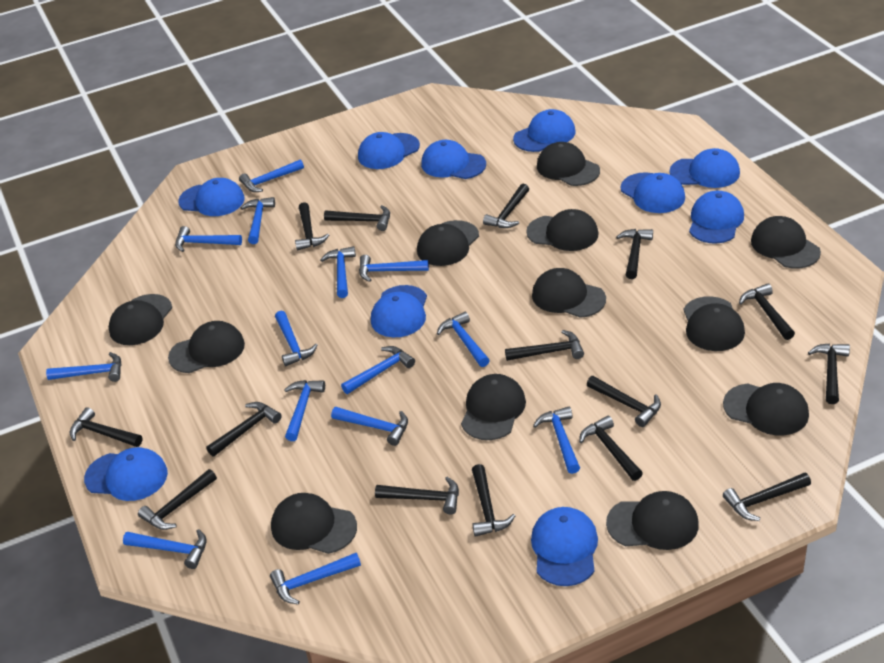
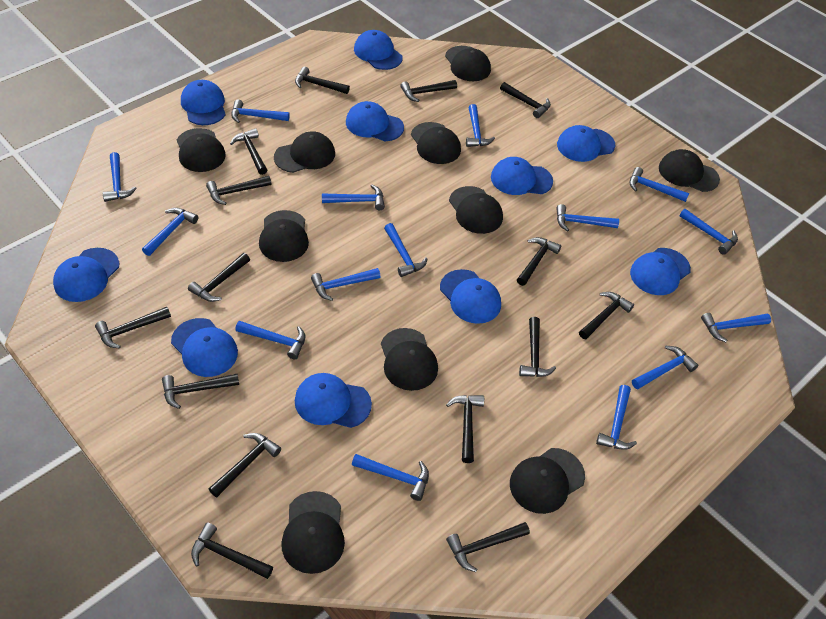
black cap: 12 -> 10
blue hammer: 14 -> 15

